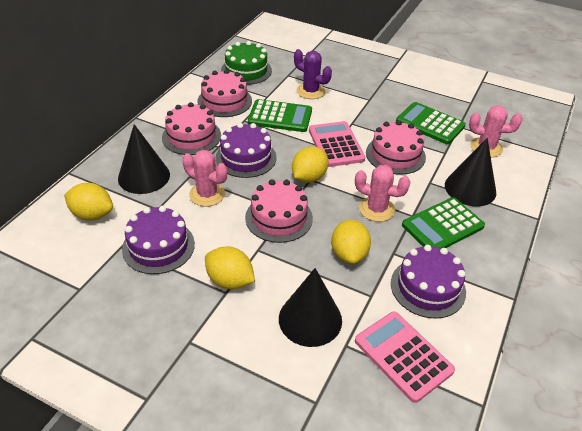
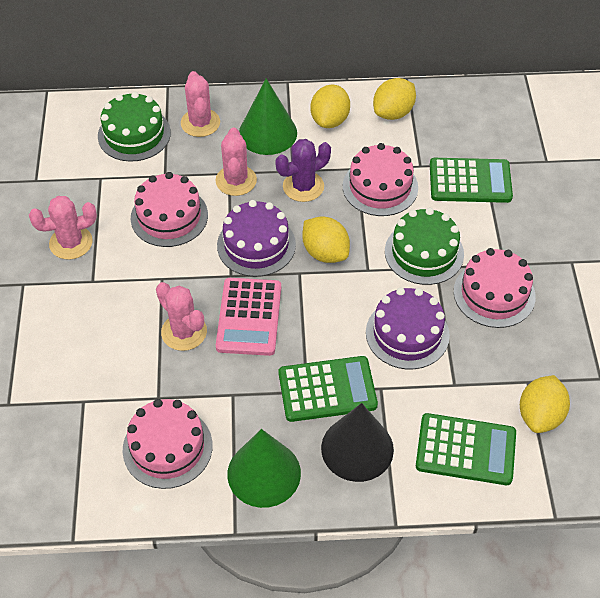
black cone: 3 -> 1
green cake: 1 -> 2
green cone: 0 -> 2
pink cactus: 3 -> 4
pink calculator: 2 -> 1
purple cake: 3 -> 2

